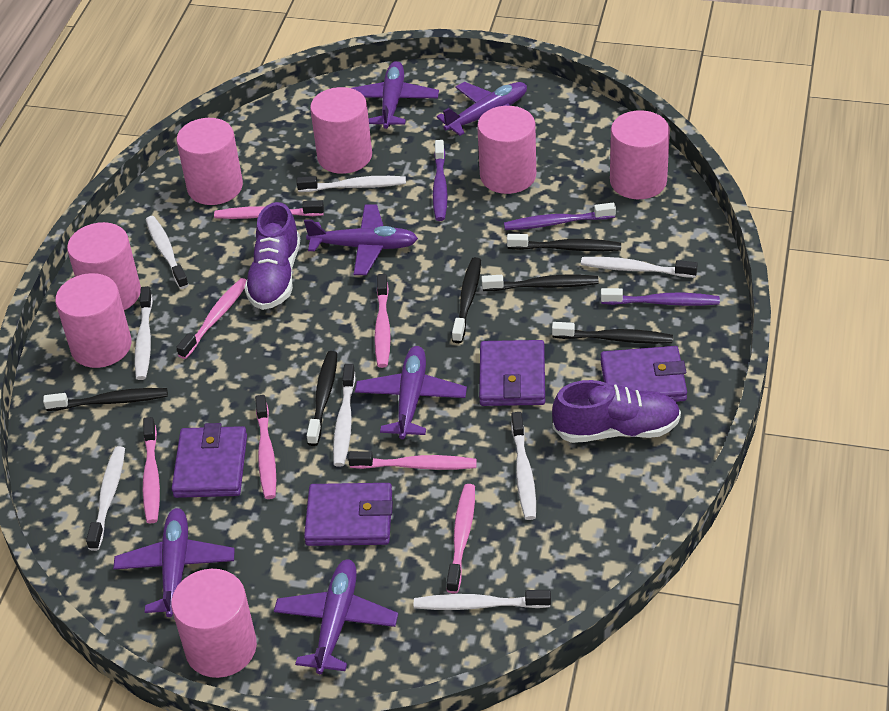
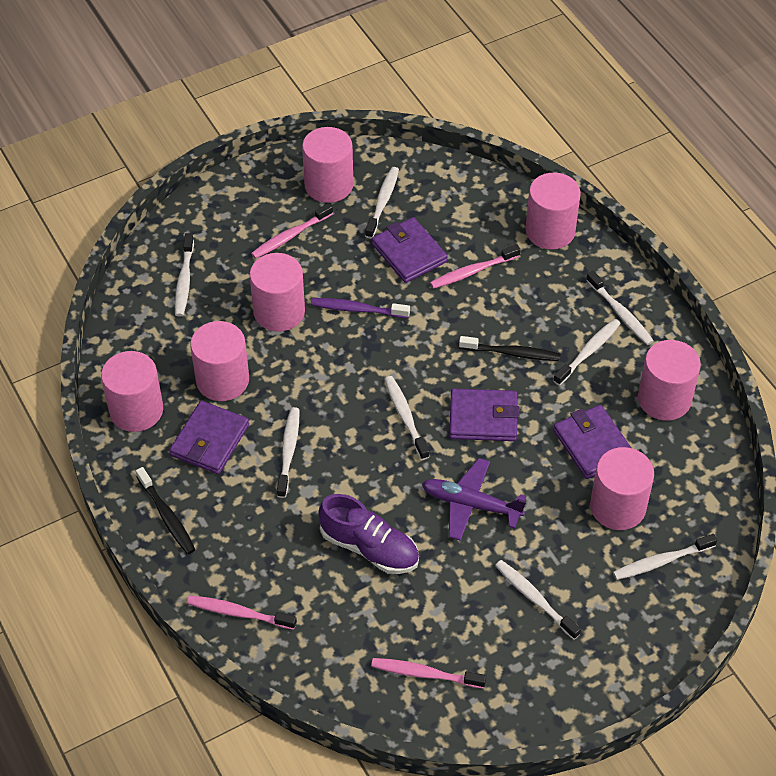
black toothbrush: 6 -> 2
pink toothbrush: 7 -> 4
purple plane: 6 -> 1
purple shoe: 2 -> 1
purple toothbrush: 3 -> 1

